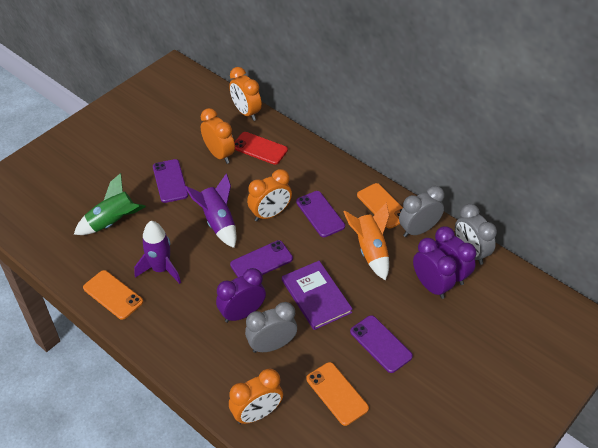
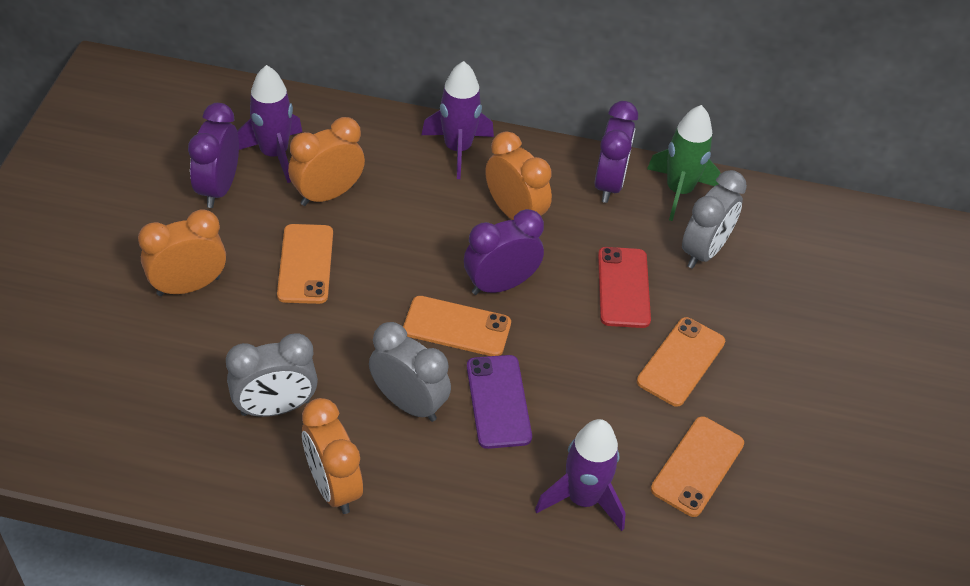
orange phone: 3 -> 4
orange rocket: 1 -> 0
purple book: 1 -> 0
purple phone: 4 -> 1
purple rocket: 2 -> 3

